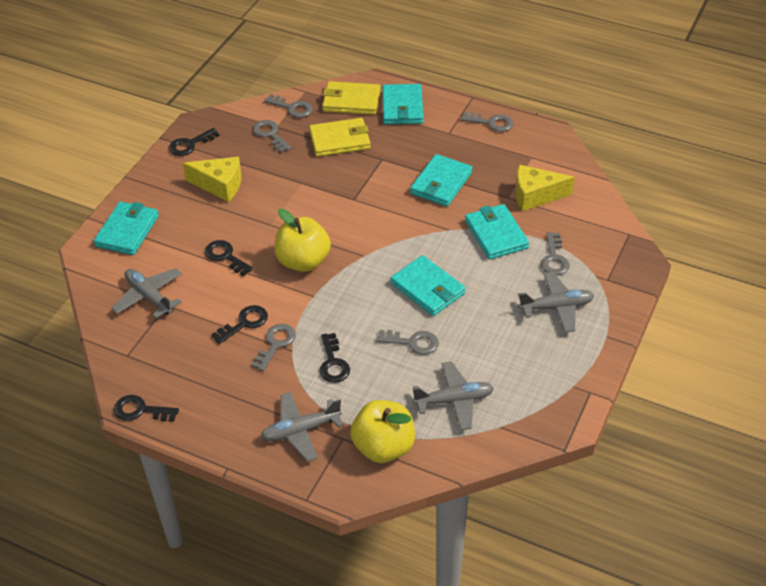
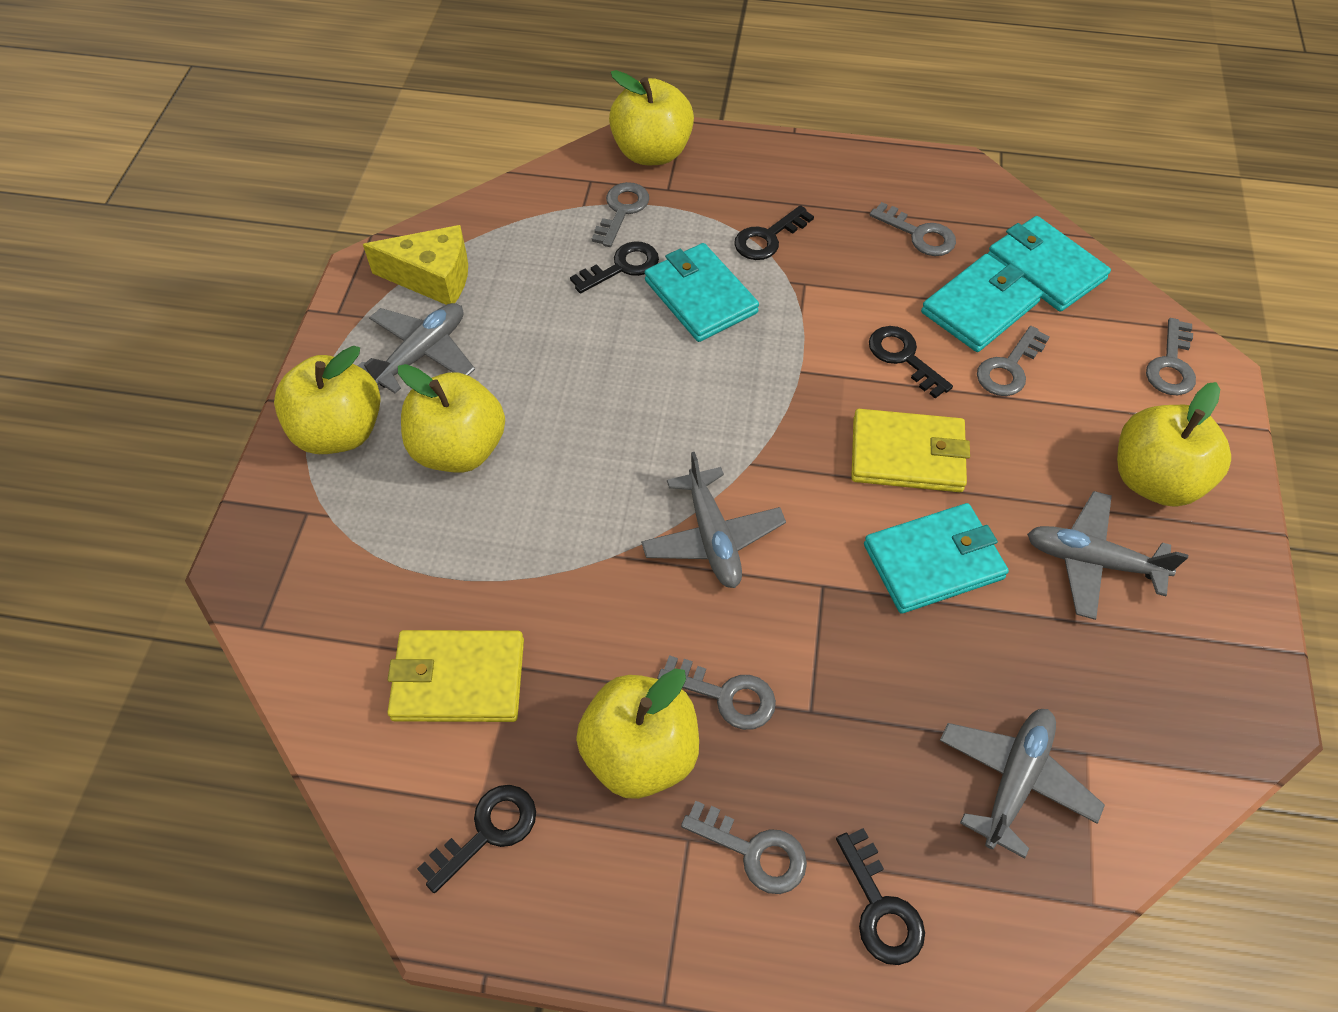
turquoise wallet: 5 -> 4
yellow apple: 2 -> 5
yellow cheese: 2 -> 1

